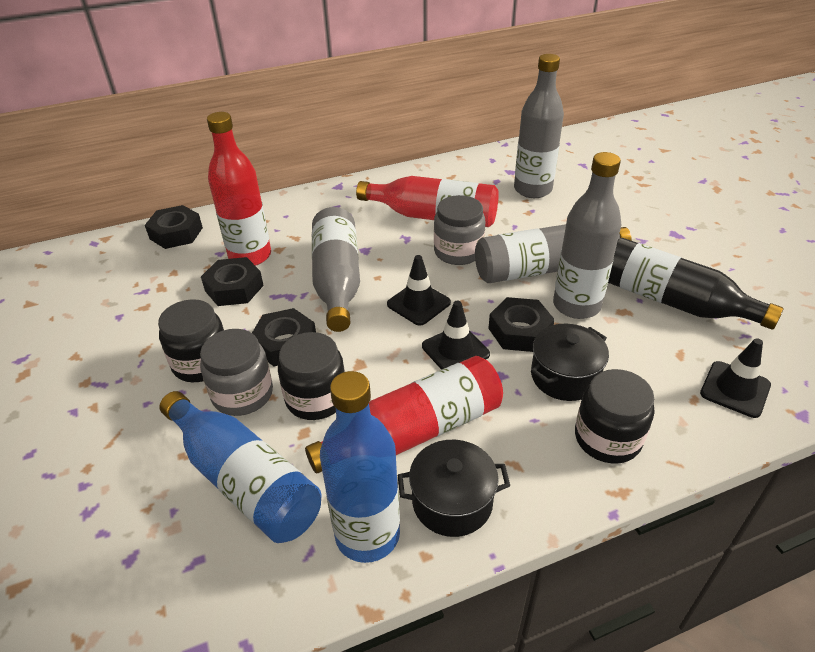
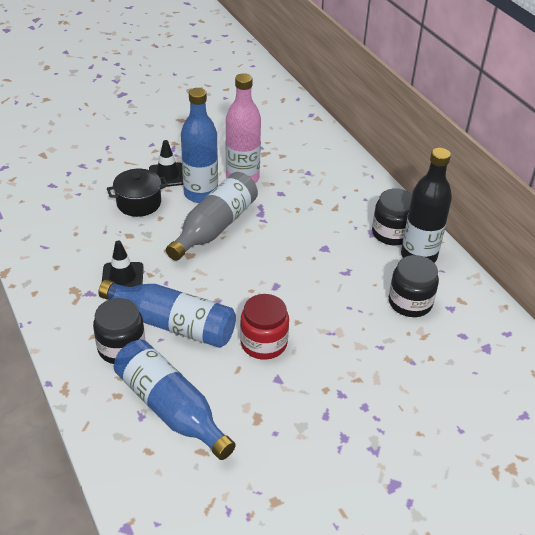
black nut: 4 -> 0
black pot: 2 -> 1
black traffic cone: 3 -> 2
blue bottle: 2 -> 3
grey bottle: 4 -> 1
grey jar: 2 -> 0
pink bottle: 0 -> 1
red bottle: 3 -> 0
red jar: 0 -> 1

